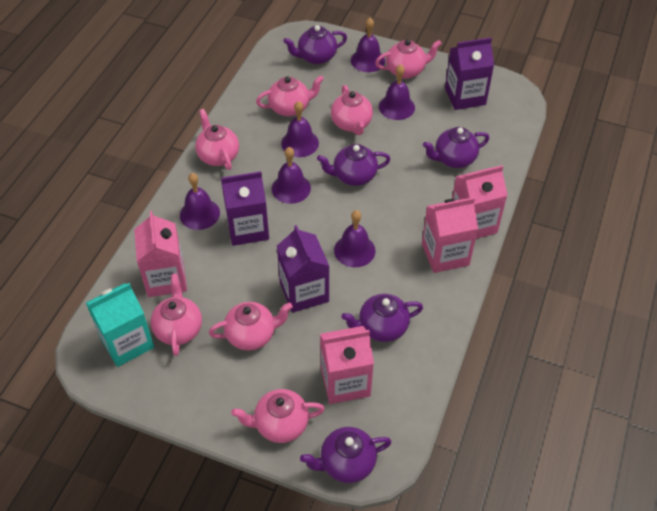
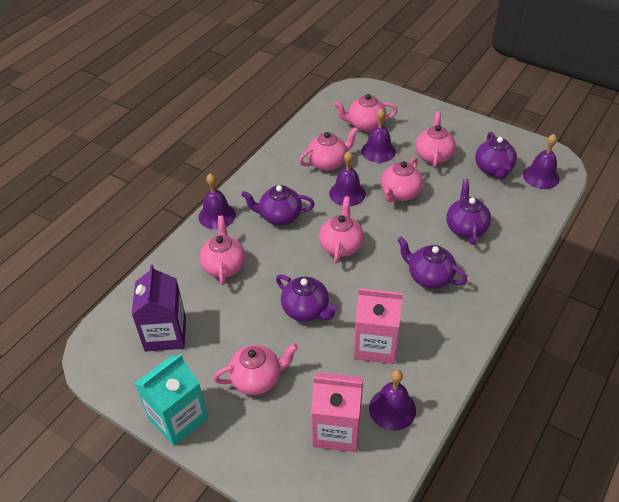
pink carton: 4 -> 2
purple bell: 6 -> 5
purple carton: 3 -> 1

